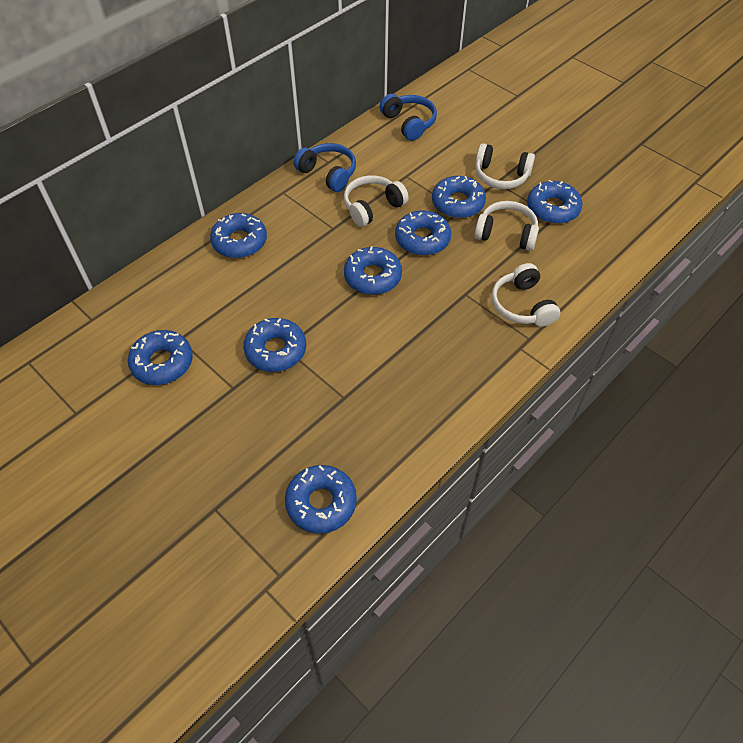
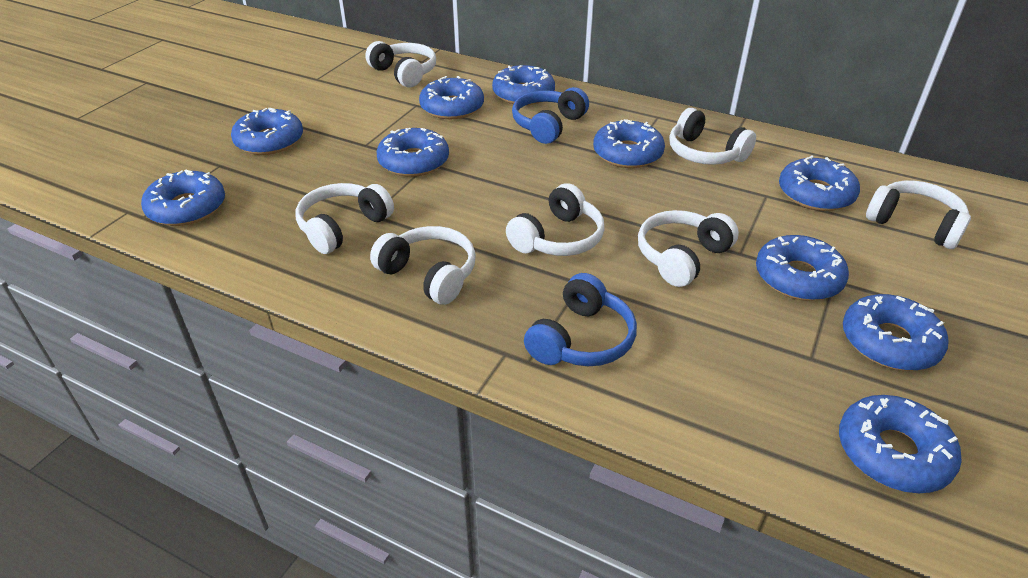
blue donut: 8 -> 10
white headphones: 4 -> 7

